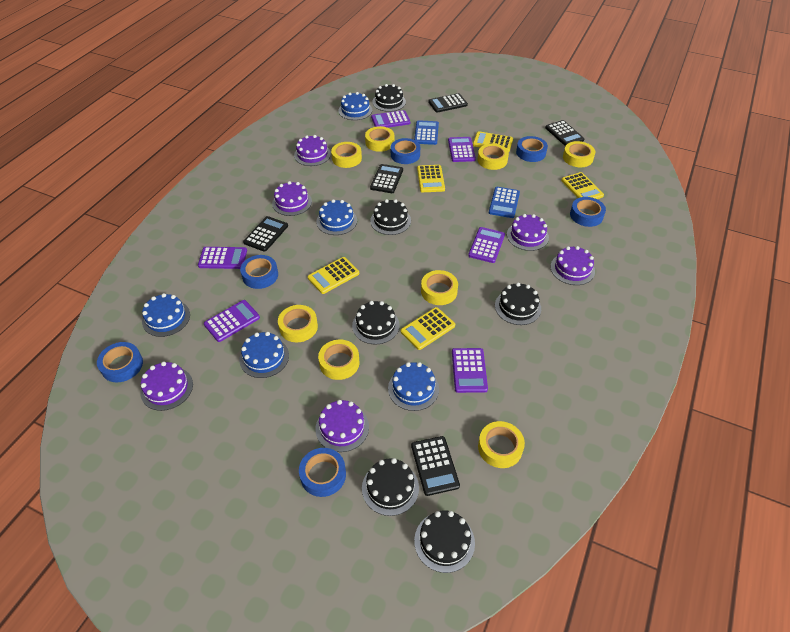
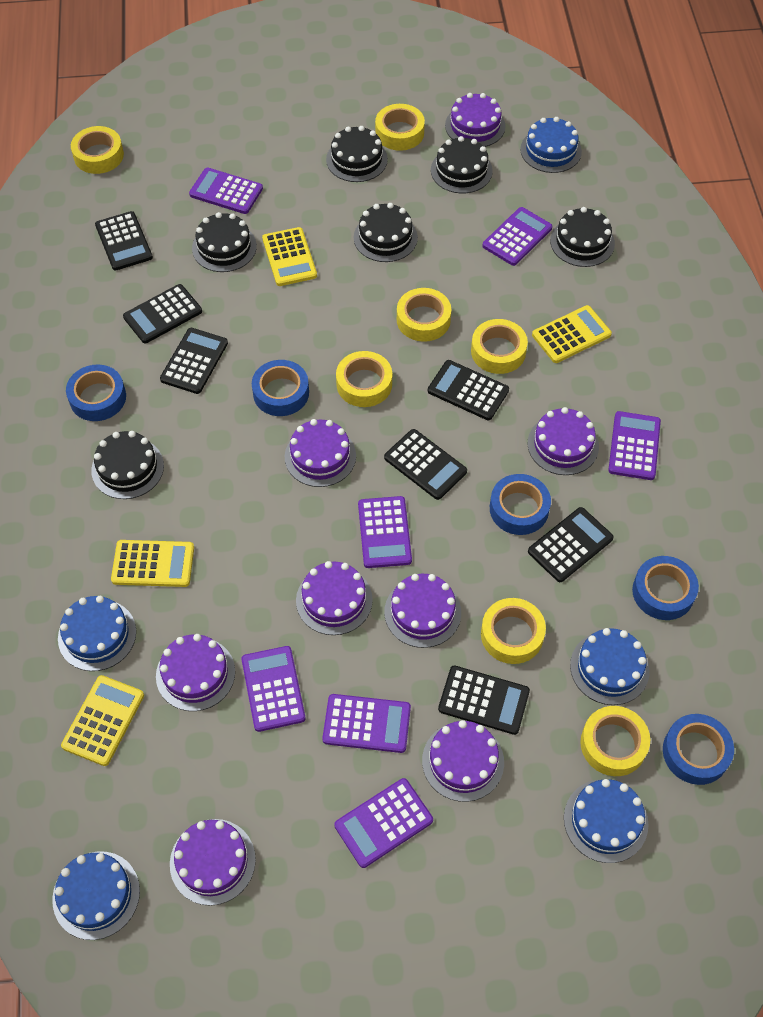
black calculator: 5 -> 7
blue calculator: 2 -> 0
blue tape: 6 -> 5
purple cake: 6 -> 8
purple calculator: 6 -> 7
yellow calculator: 5 -> 4
yellow tape: 8 -> 7

